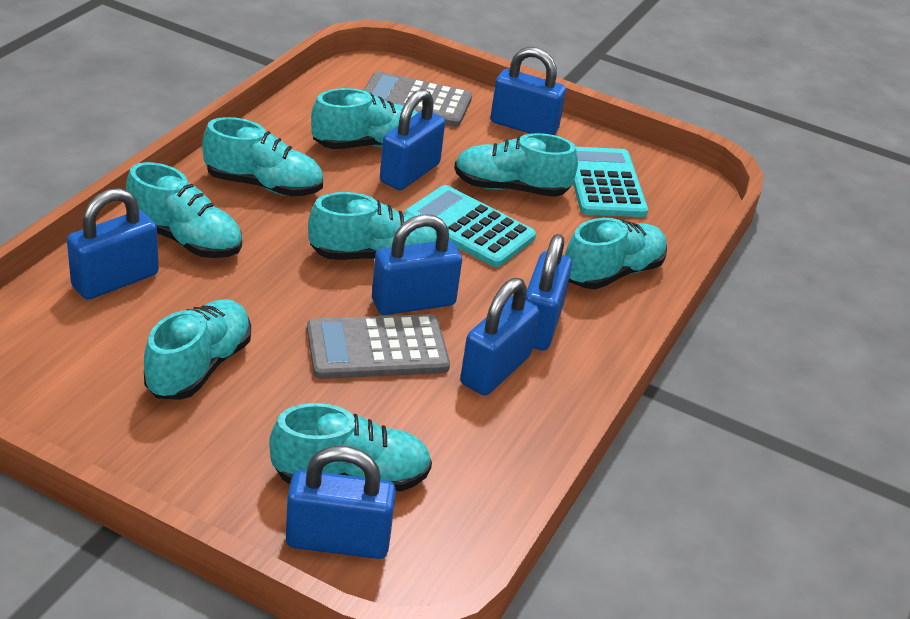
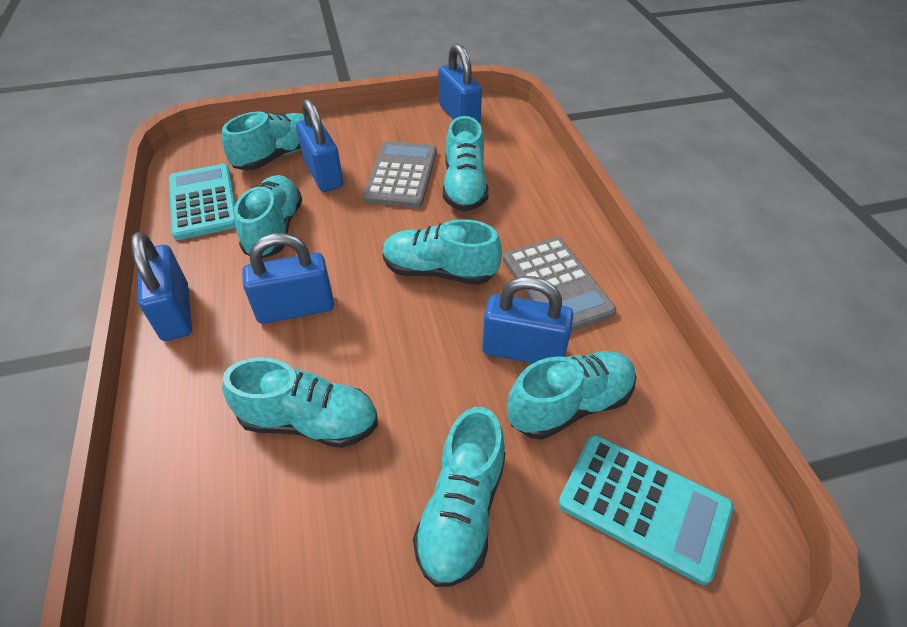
blue padlock: 7 -> 5
turquoise shoe: 8 -> 7

